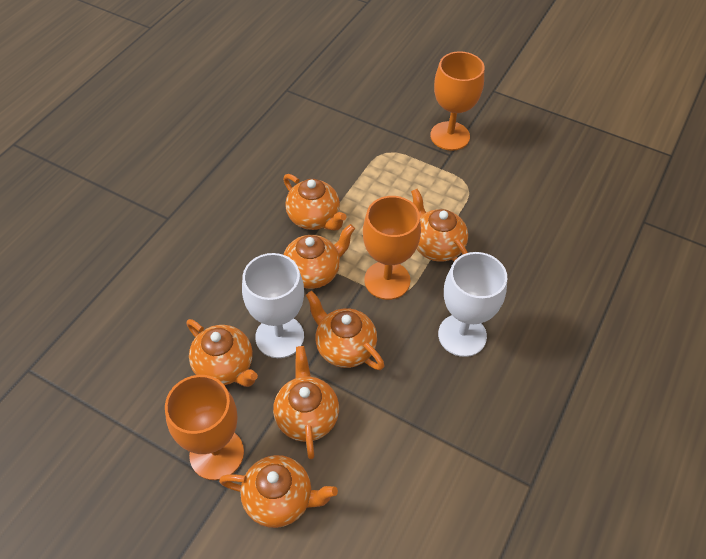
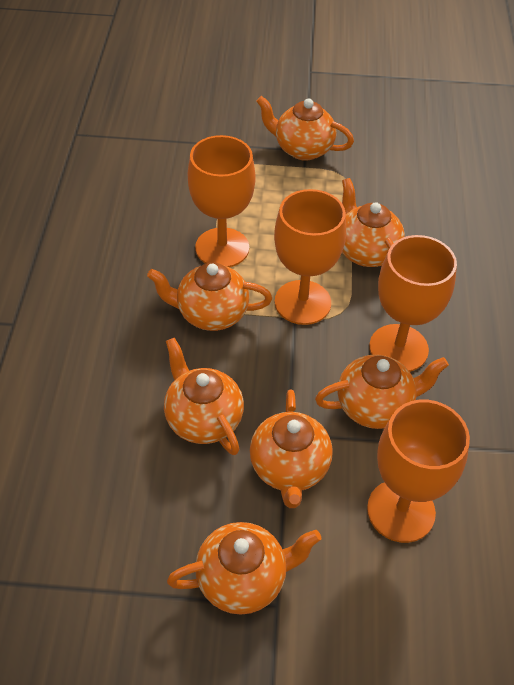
orange goblet: 3 -> 4
white goblet: 2 -> 0

